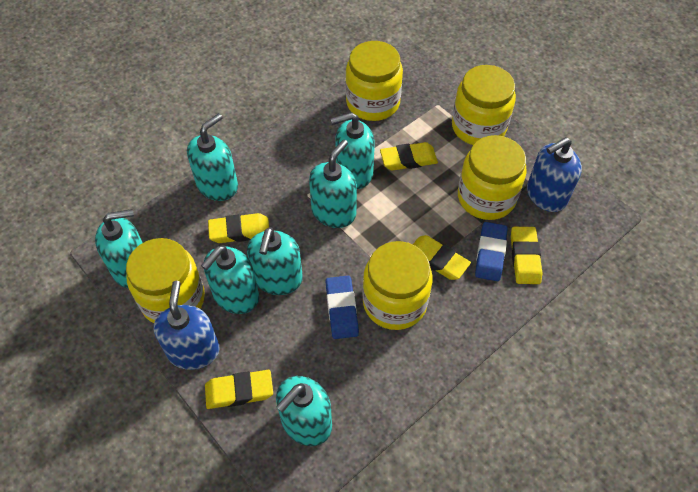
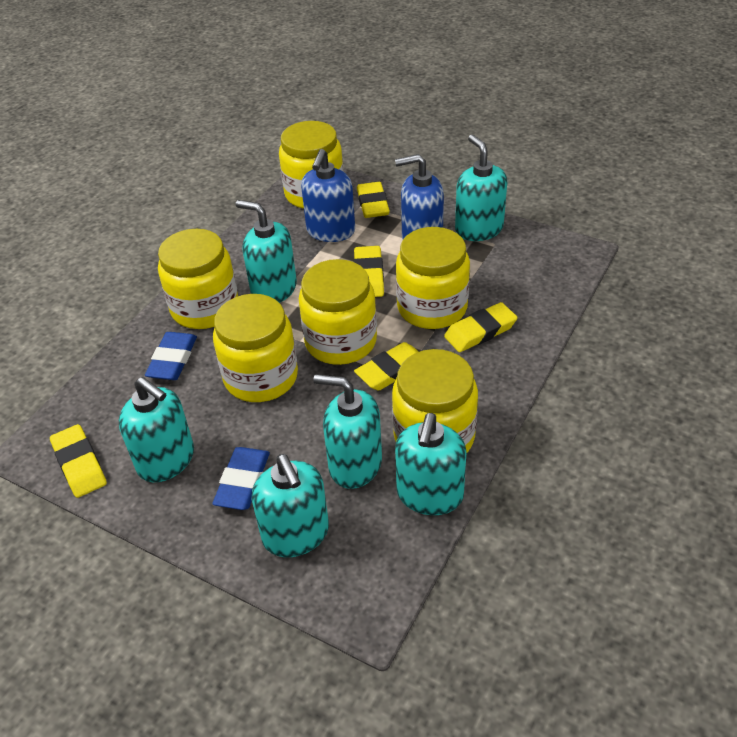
turquoise soap dispenser: 7 -> 6
yellow jar: 5 -> 6

